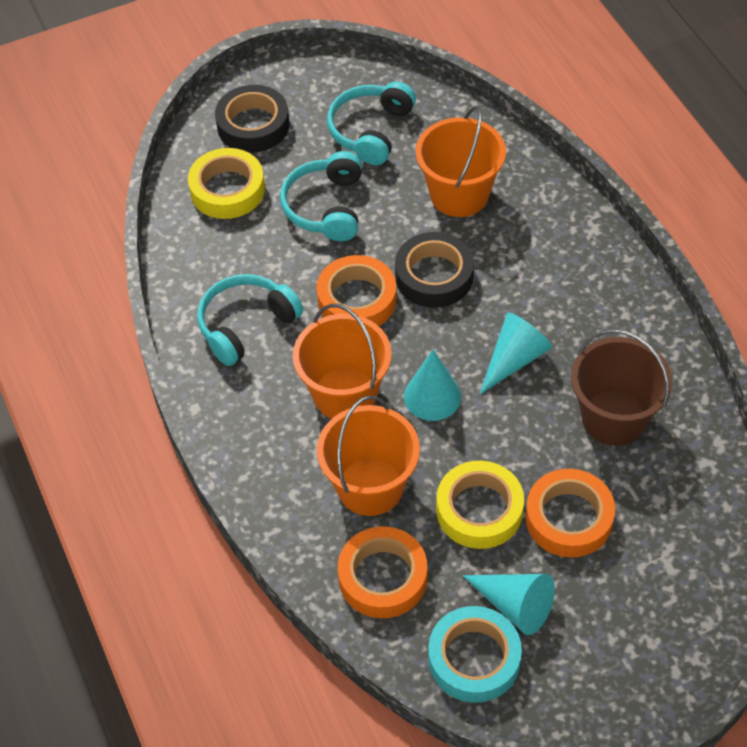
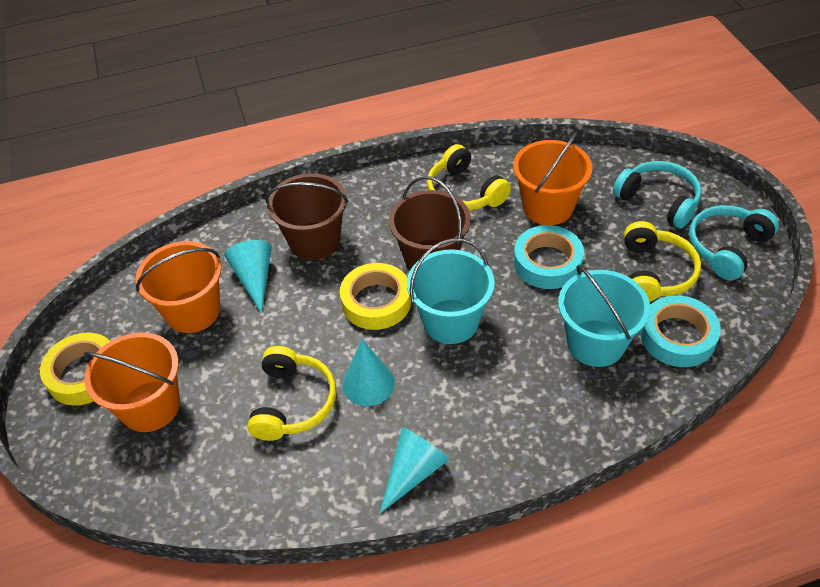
black tape: 2 -> 0
brown bucket: 1 -> 2
orange tape: 3 -> 0
turquoise bucket: 0 -> 2
turquoise headphones: 3 -> 2
turquoise tape: 1 -> 2
yellow headphones: 0 -> 3

